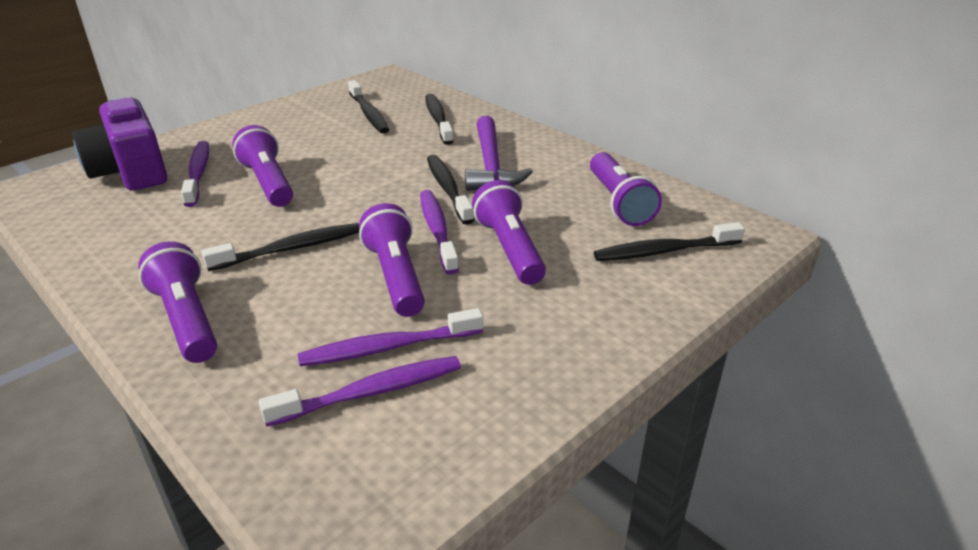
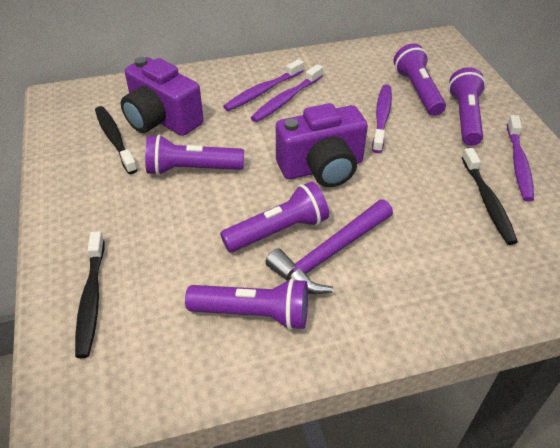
black toothbrush: 5 -> 3
purple camera: 1 -> 2

